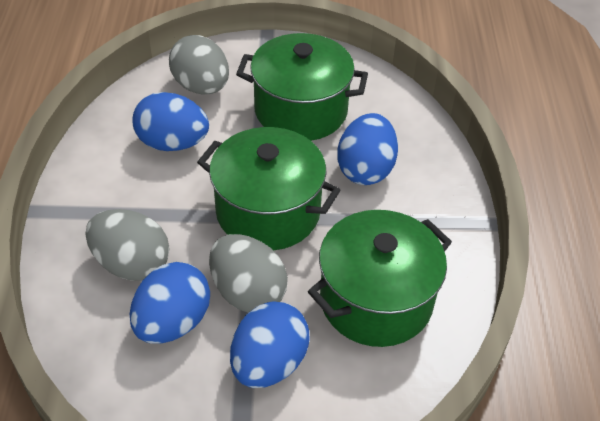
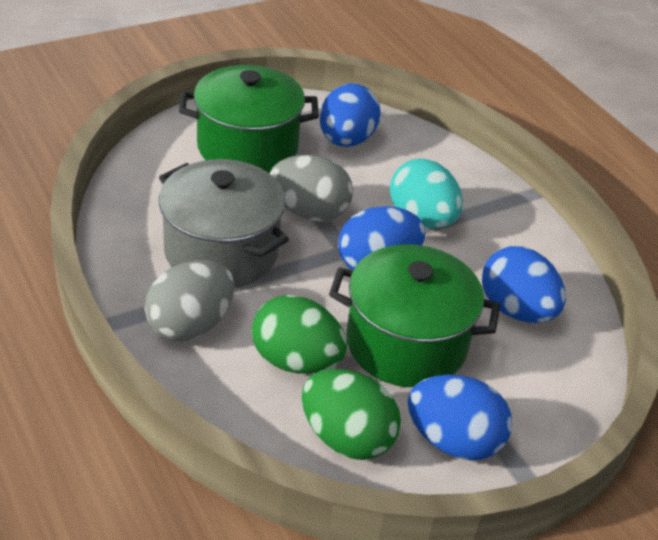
green egg: 0 -> 2
green pot: 3 -> 2
grey egg: 3 -> 2
grey pot: 0 -> 1
turquoise egg: 0 -> 1

